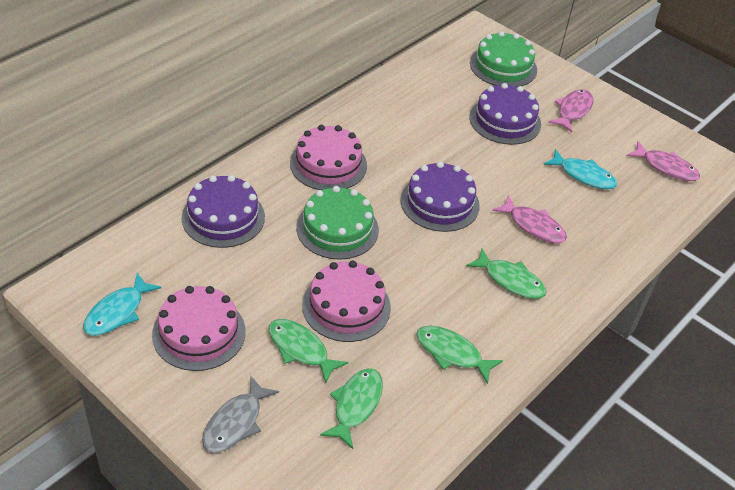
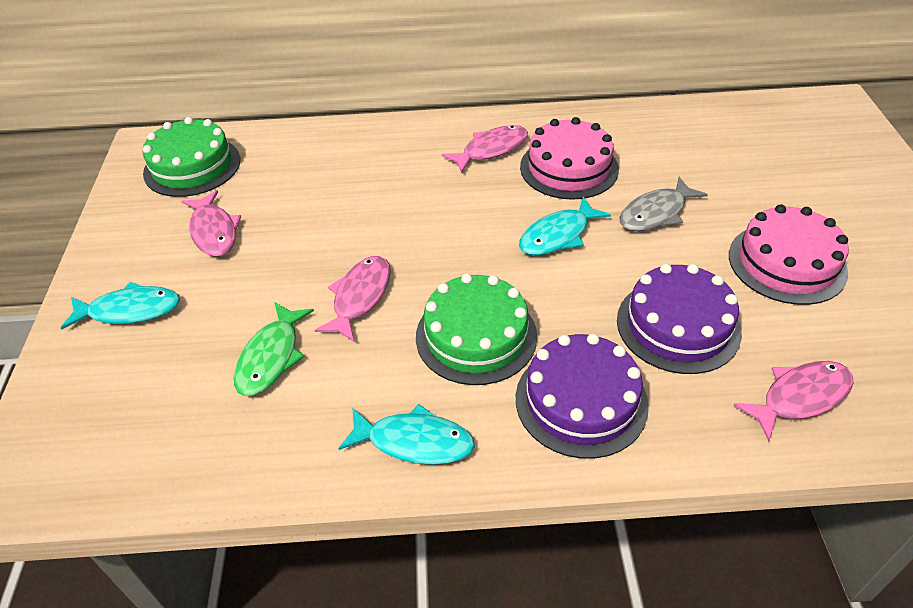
green fish: 4 -> 1
pink cake: 3 -> 2
pink fish: 3 -> 4
purple cake: 3 -> 2
turquoise fish: 2 -> 3

